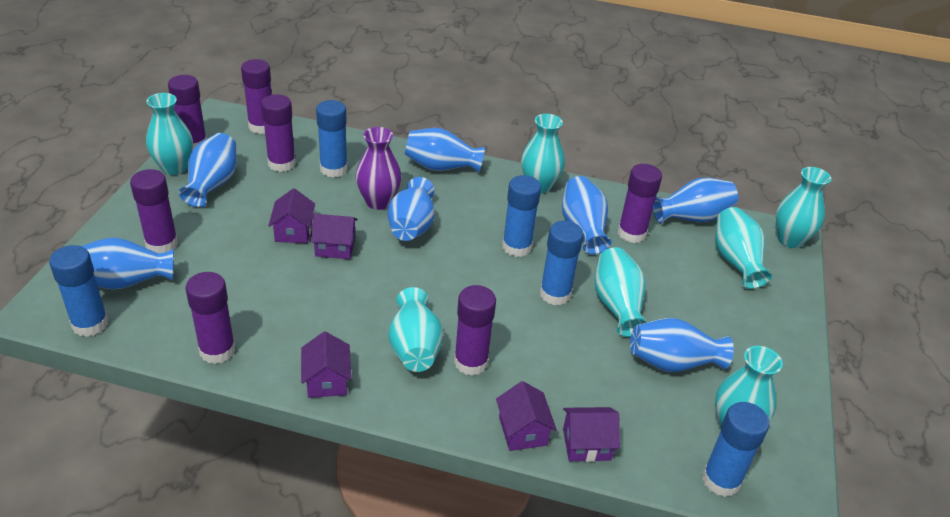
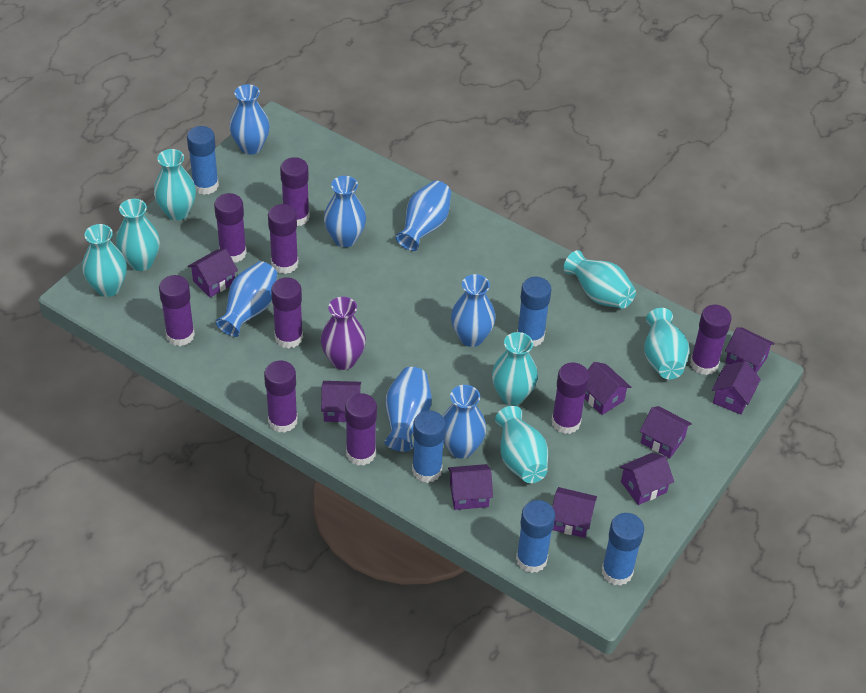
purple glue stick: 7 -> 9
purple house: 5 -> 9

